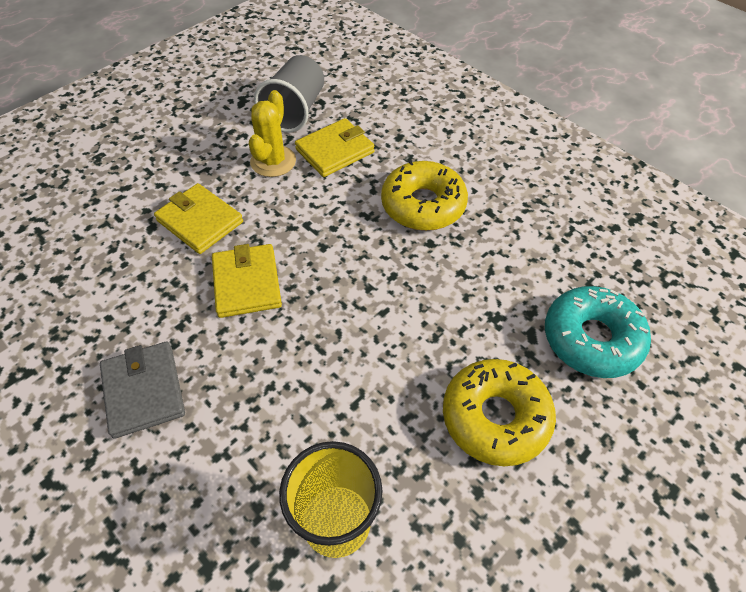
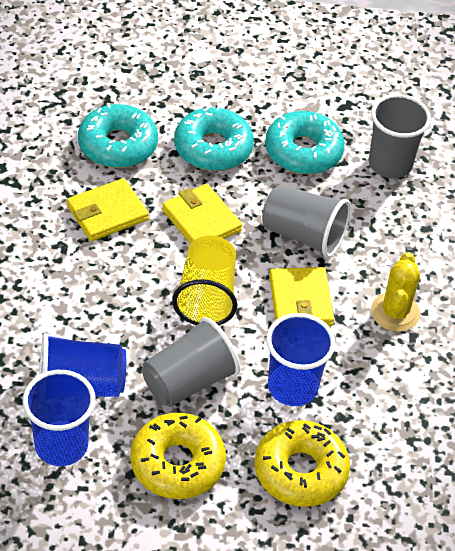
blue cup: 0 -> 3
grey cup: 1 -> 3
grey wallet: 1 -> 0
turquoise donut: 1 -> 3

